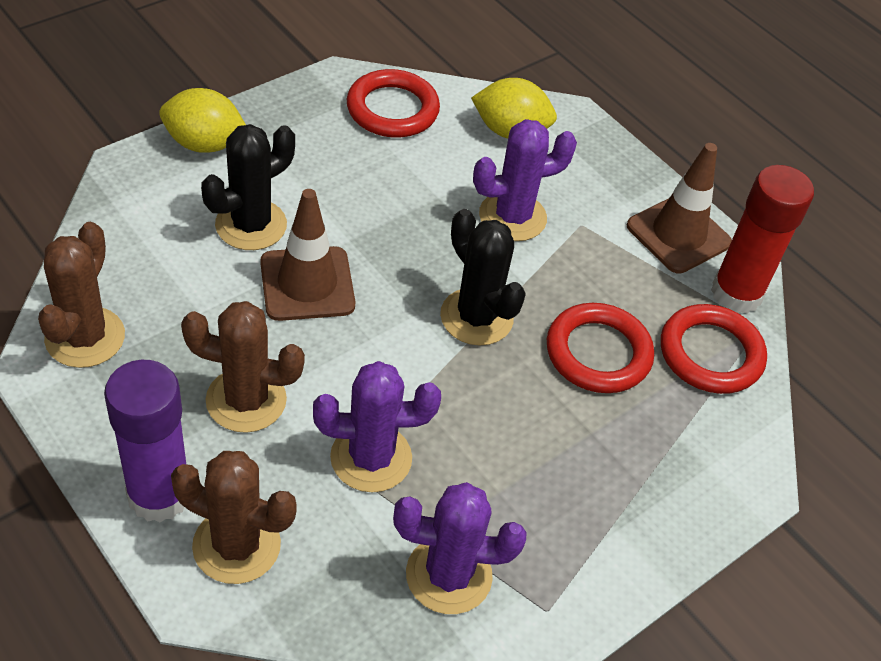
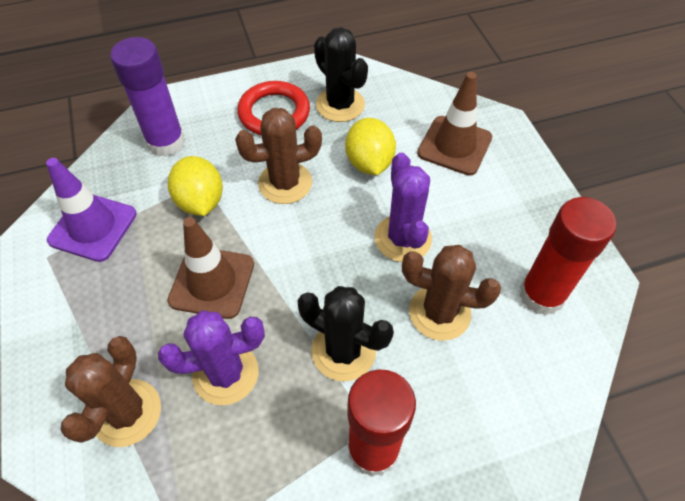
purple cactus: 3 -> 2
purple traffic cone: 0 -> 1
red glue stick: 1 -> 2
red ring: 3 -> 1

